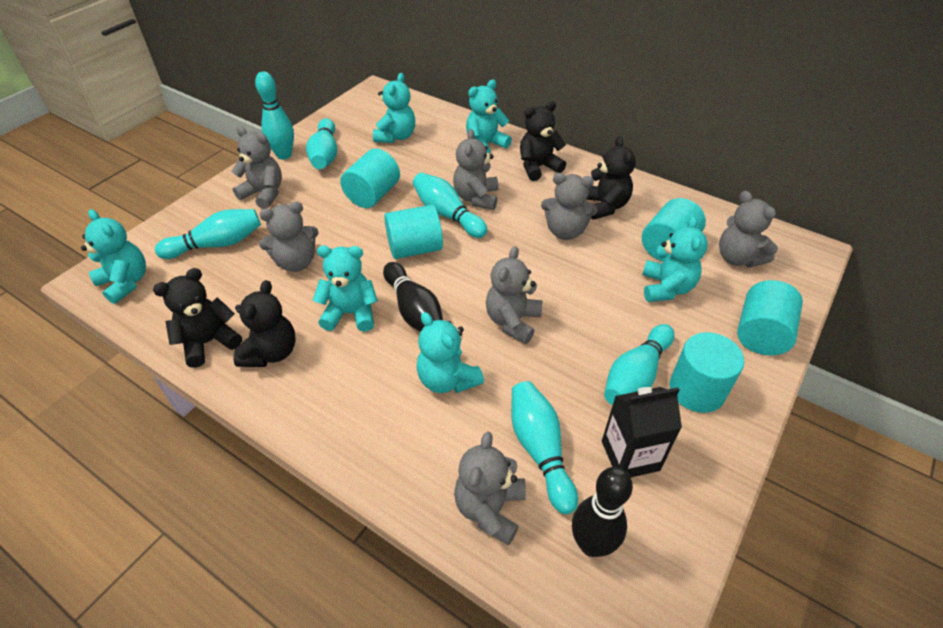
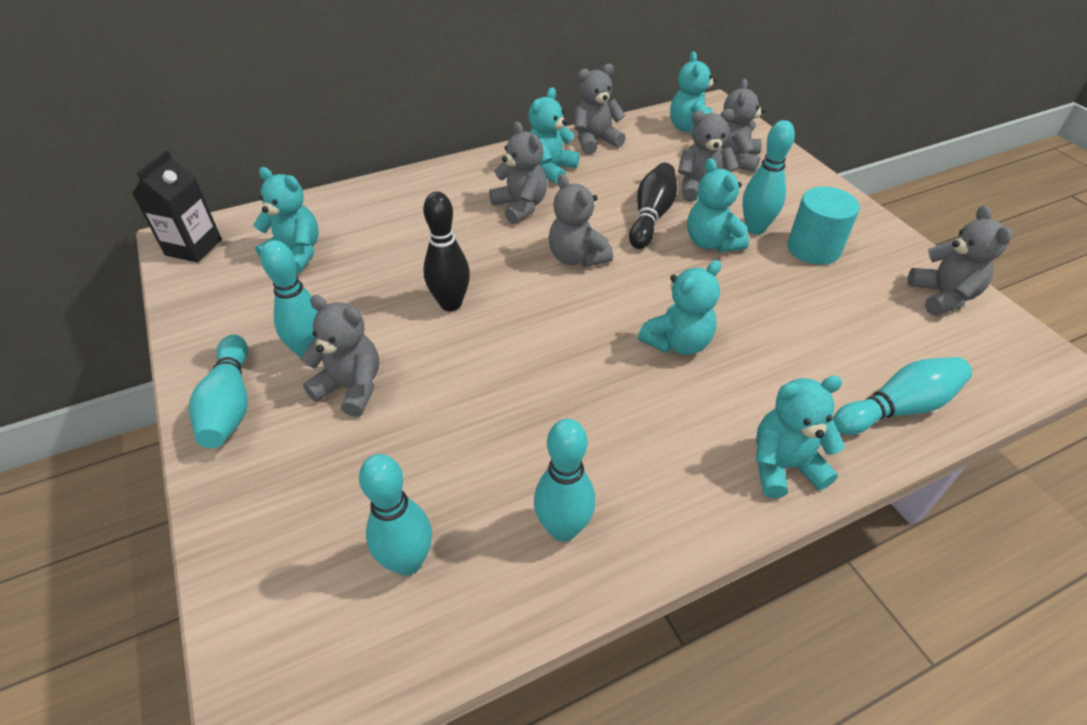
black teddy bear: 4 -> 0
turquoise cylinder: 5 -> 1

